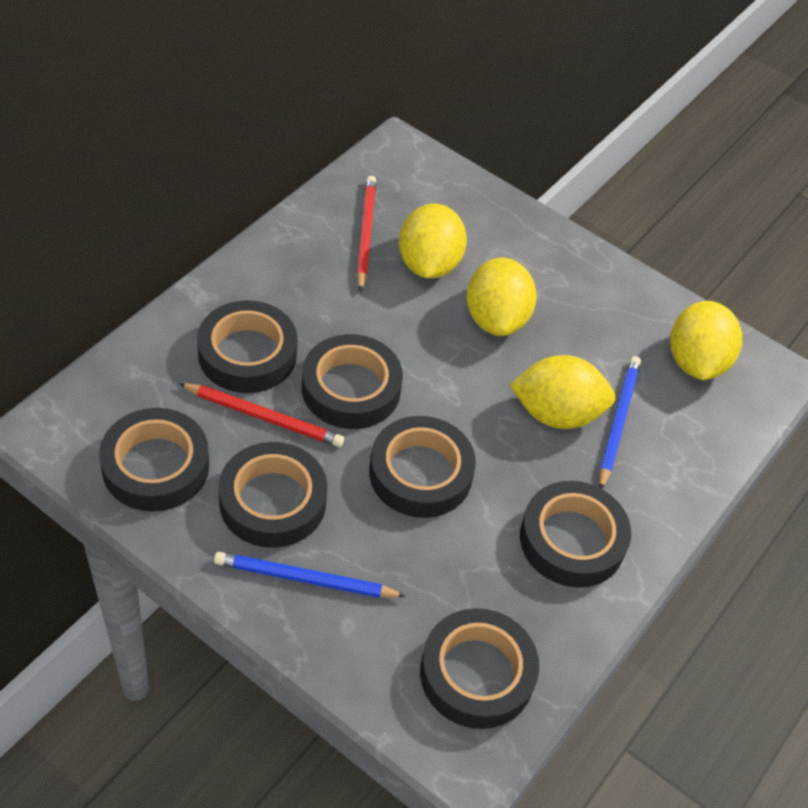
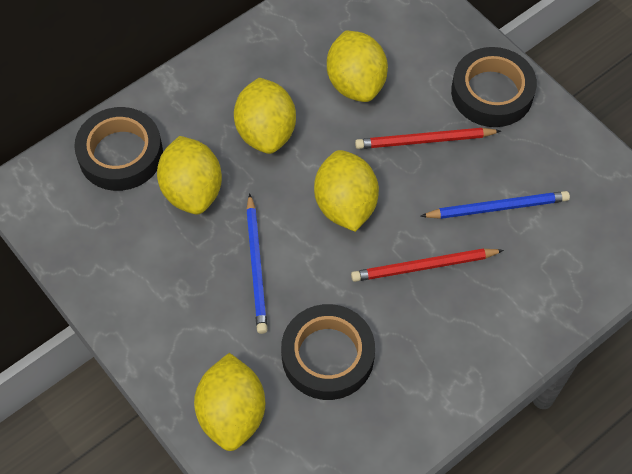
black tape: 7 -> 3
yellow lemon: 4 -> 5

